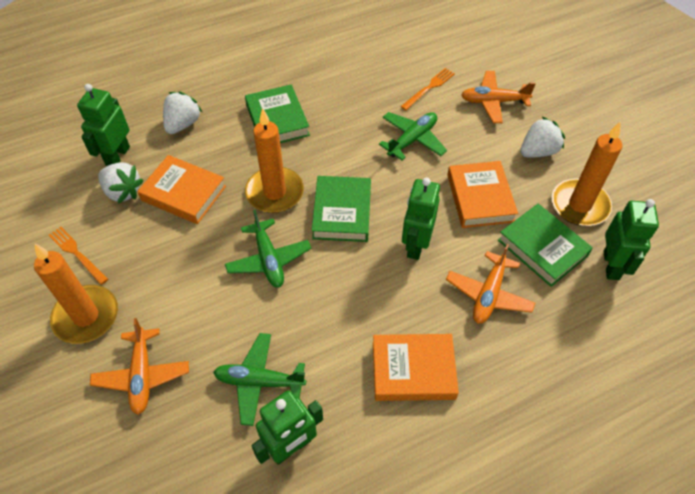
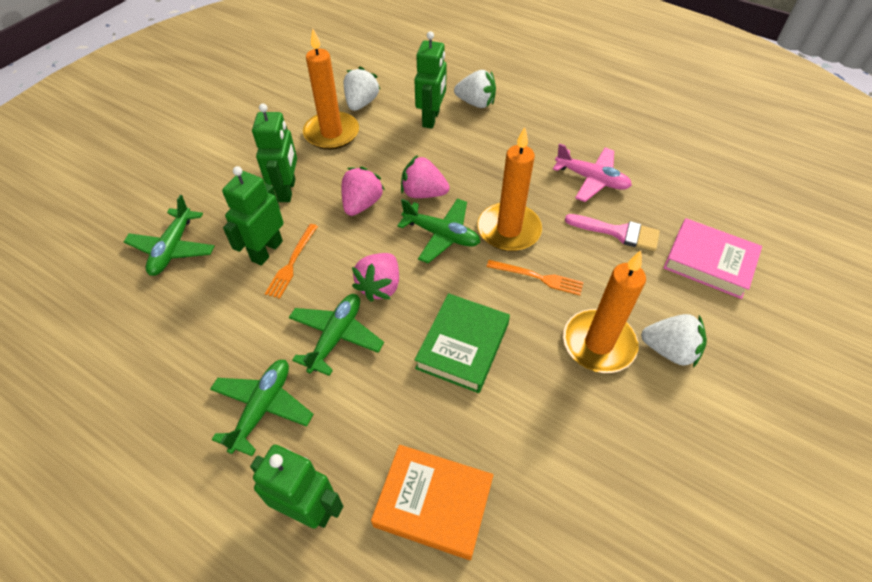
green book: 3 -> 1
green plane: 3 -> 4
orange book: 3 -> 1
orange plane: 3 -> 0
pink book: 0 -> 1
pink brush: 0 -> 1
pink plane: 0 -> 1
pink strawberry: 0 -> 3

